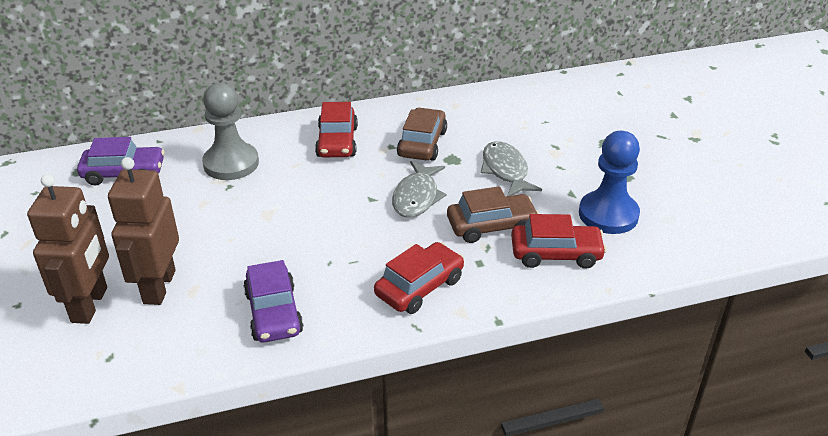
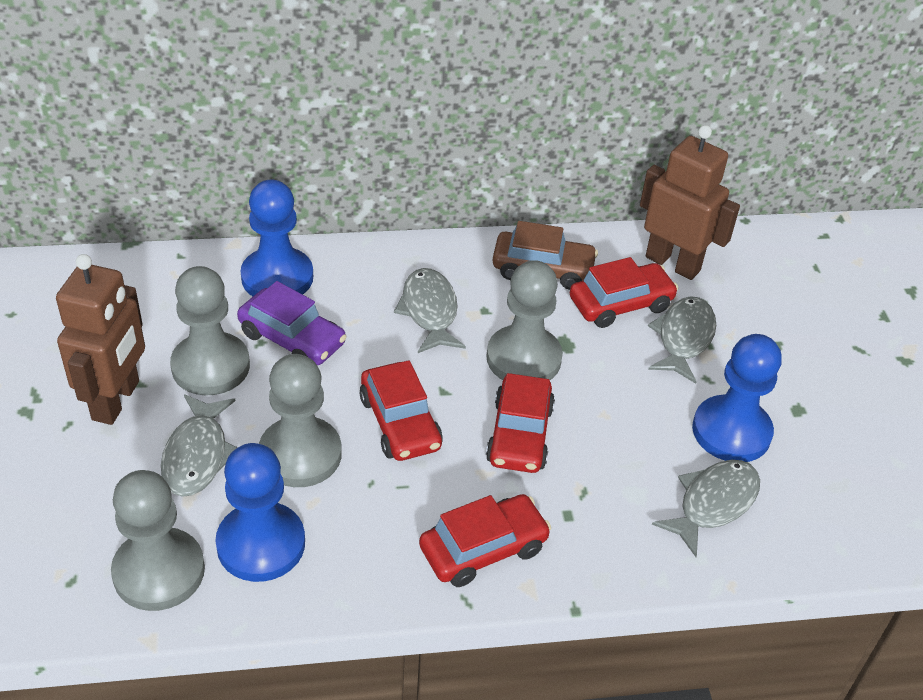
blue pawn: 1 -> 3
brown car: 2 -> 1
grey fish: 2 -> 4
grey pawn: 1 -> 4
purple car: 2 -> 1
red car: 3 -> 4

